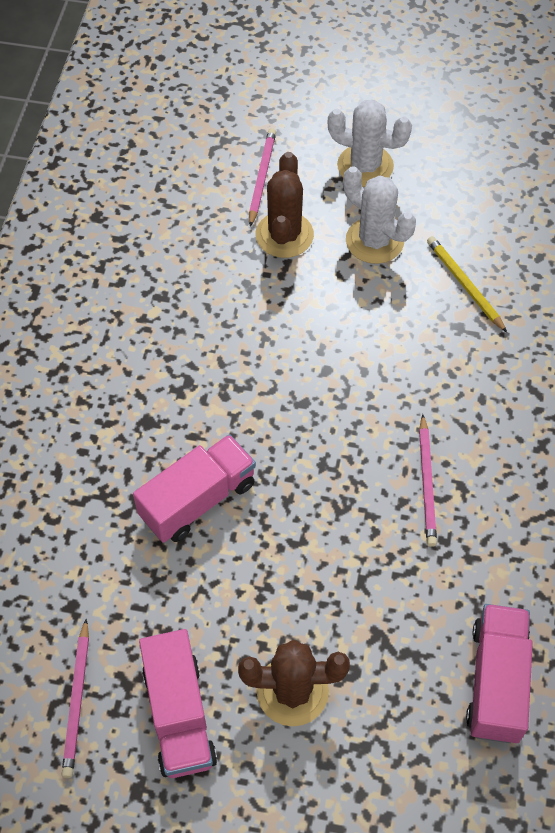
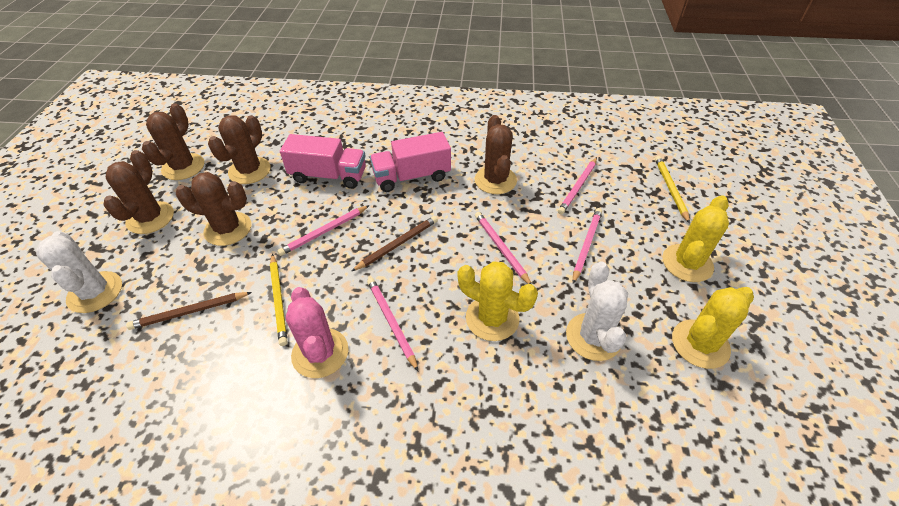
brown cactus: 2 -> 5
brown pencil: 0 -> 2
pink cactus: 0 -> 1
pink pencil: 3 -> 5
pink truck: 3 -> 2
yellow cactus: 0 -> 3
yellow pencil: 1 -> 2

